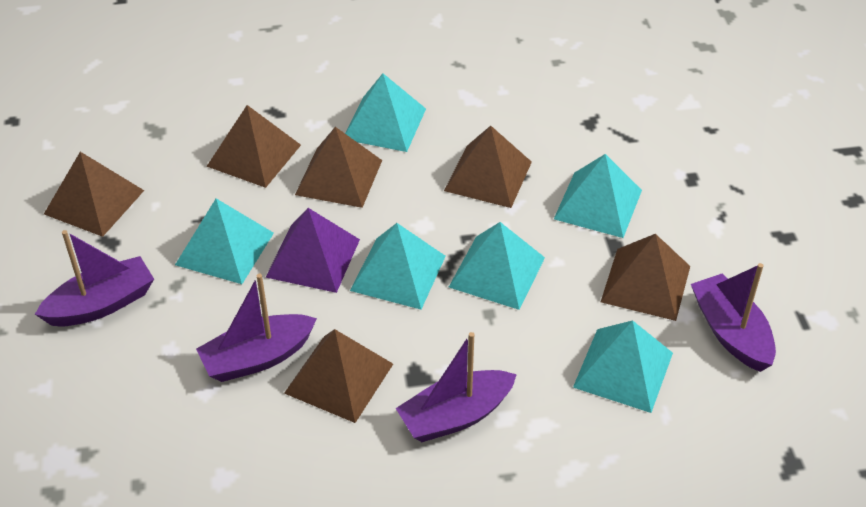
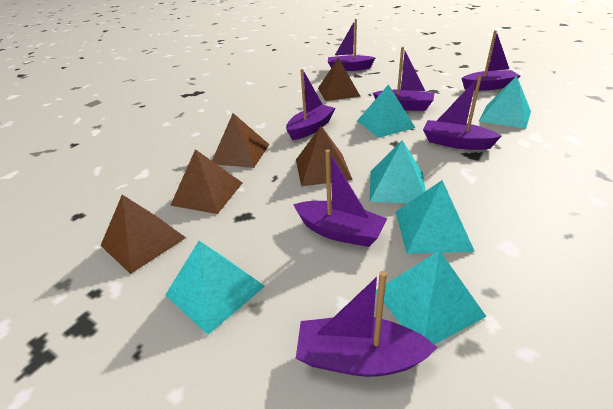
brown pyramid: 6 -> 5
purple boat: 4 -> 7
purple pyramid: 1 -> 0

